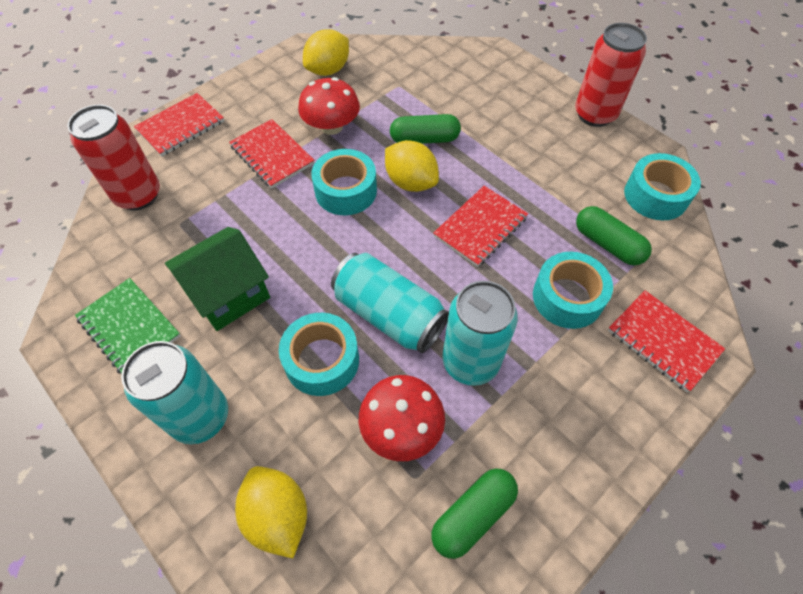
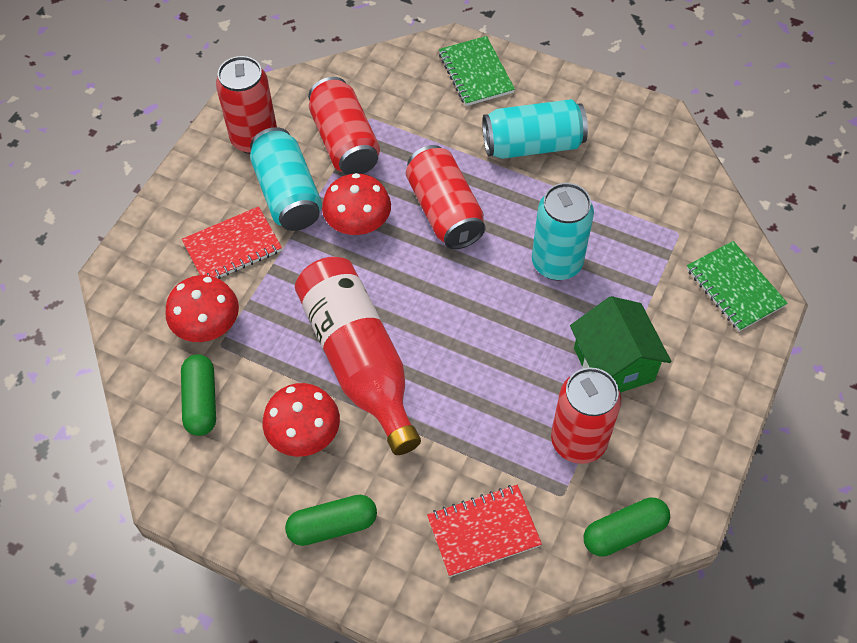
green notebook: 1 -> 2
red bottle: 0 -> 1
red can: 2 -> 4
red mushroom: 2 -> 3
red notebook: 4 -> 2
turquoise tape: 4 -> 0
yellow lemon: 3 -> 0

